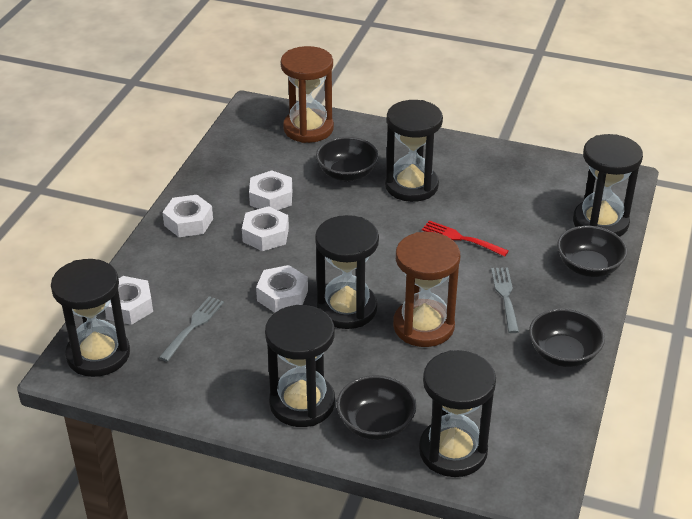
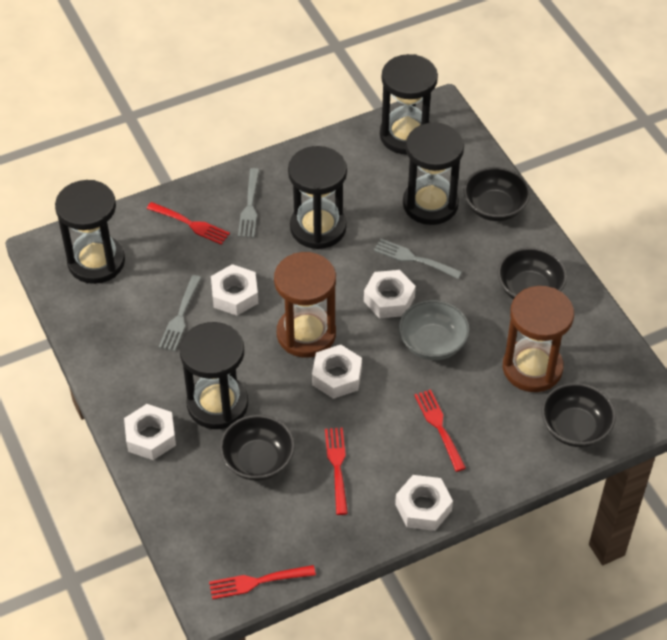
black hourglass: 6 -> 5
grey bowl: 0 -> 1
grey fork: 2 -> 3
red fork: 1 -> 4

